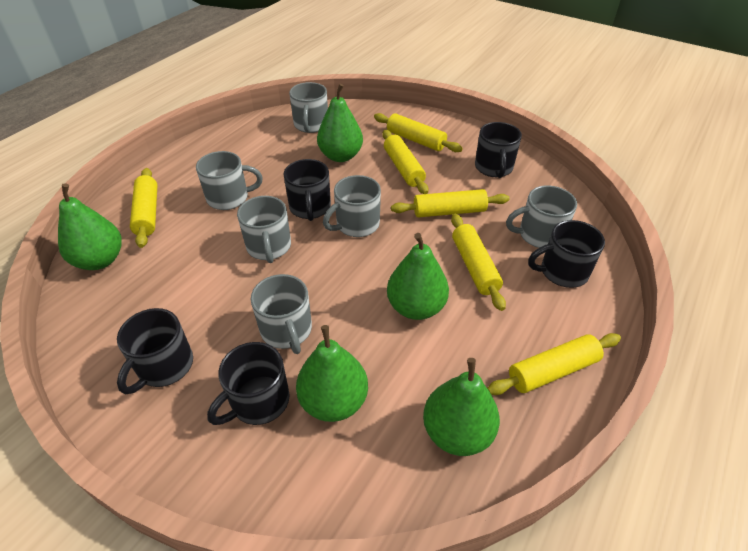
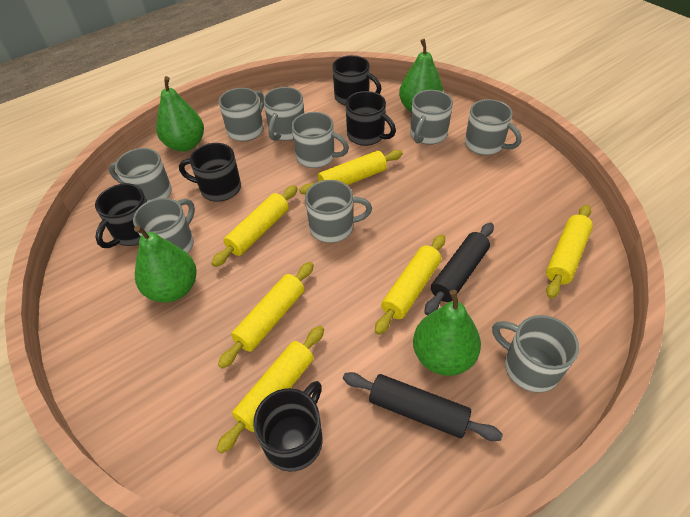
black rolling pin: 0 -> 2
green pear: 5 -> 4
grey mug: 6 -> 9

